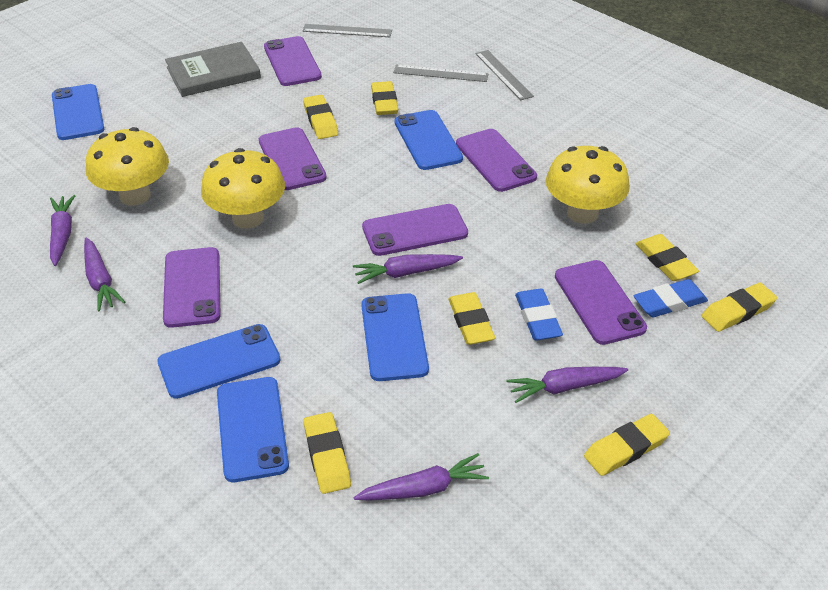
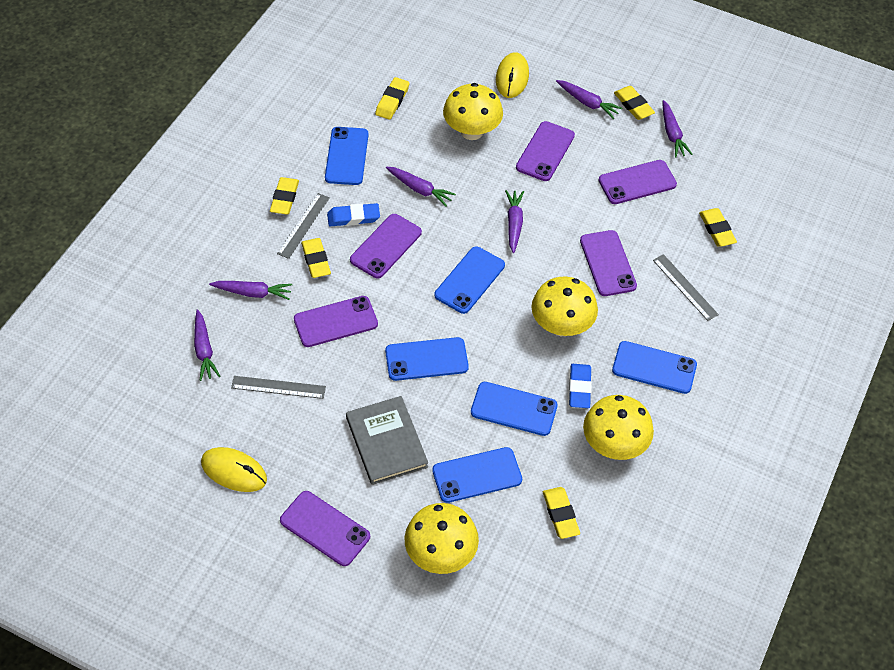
blue phone: 5 -> 6
purple carrot: 5 -> 6
yellow eraser: 7 -> 6
yellow mouse: 0 -> 2
yellow mushroom: 3 -> 4

